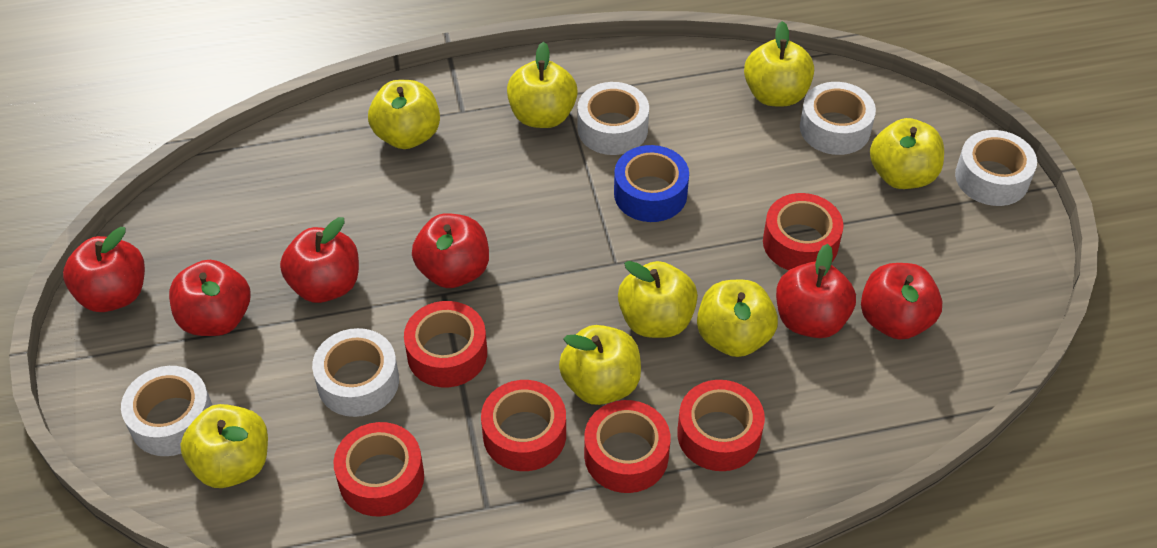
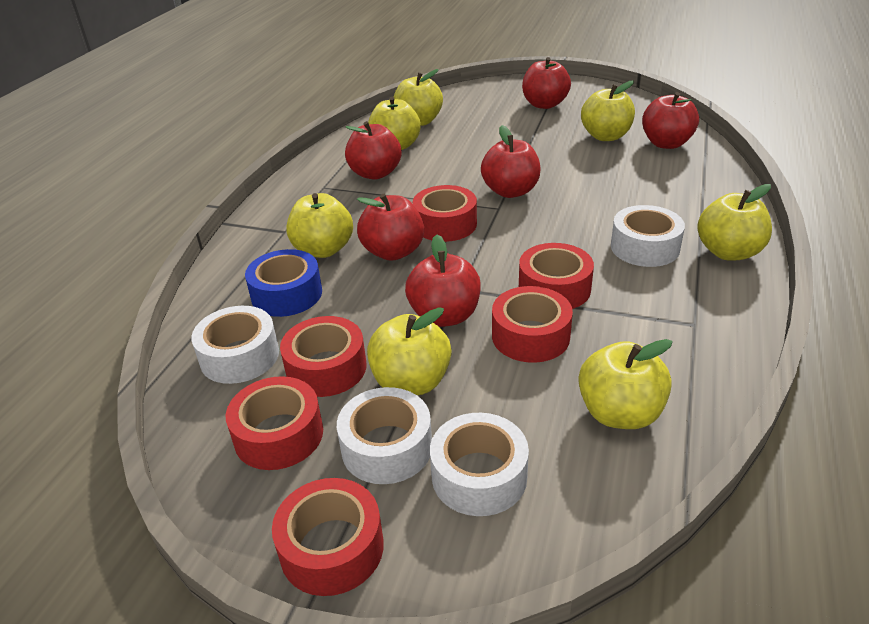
white tape: 5 -> 4
yellow apple: 8 -> 7

